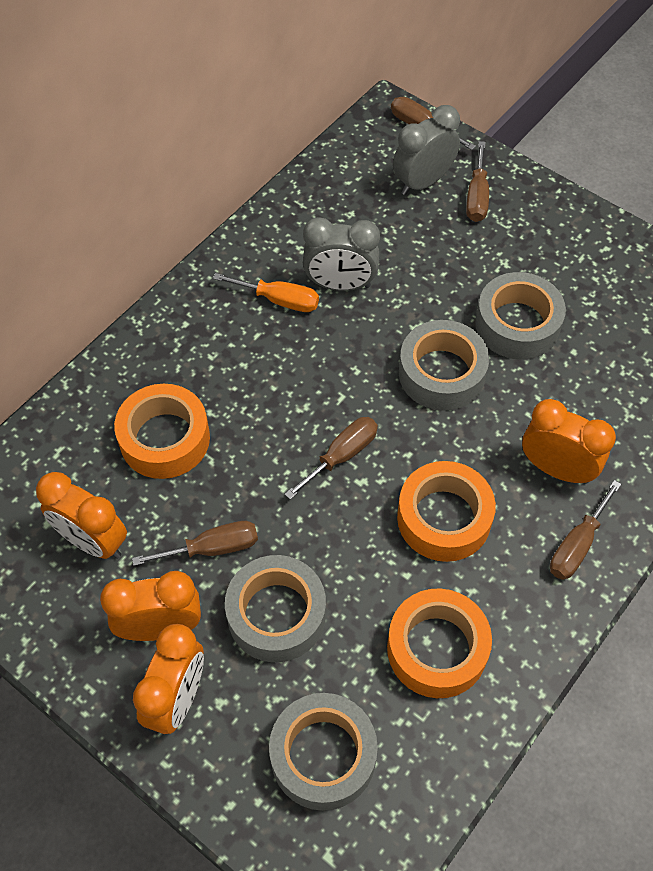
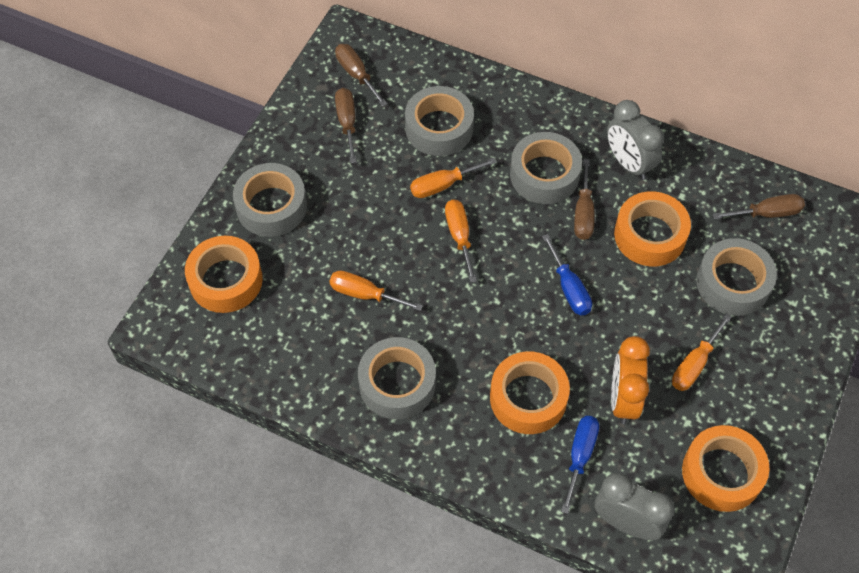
blue screwdriver: 0 -> 2
brown screwdriver: 5 -> 4
grey tape: 4 -> 5
orange clock: 4 -> 1
orange screwdriver: 1 -> 4
orange tape: 3 -> 4

